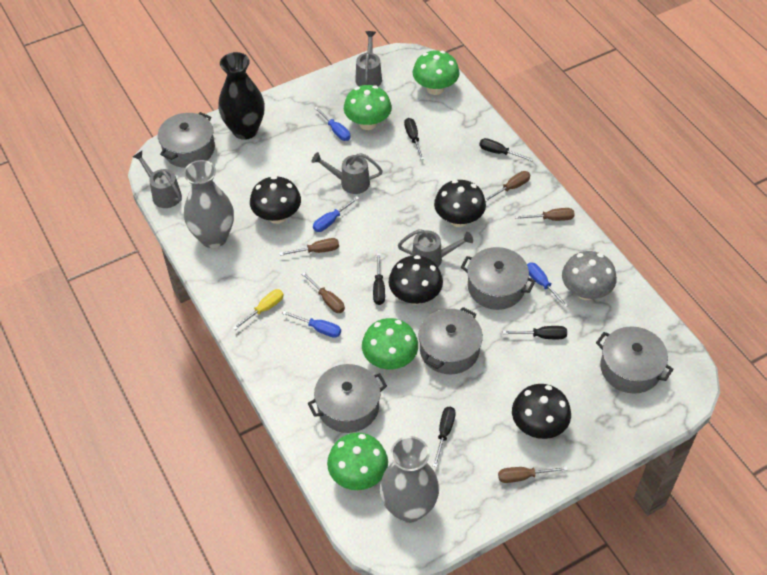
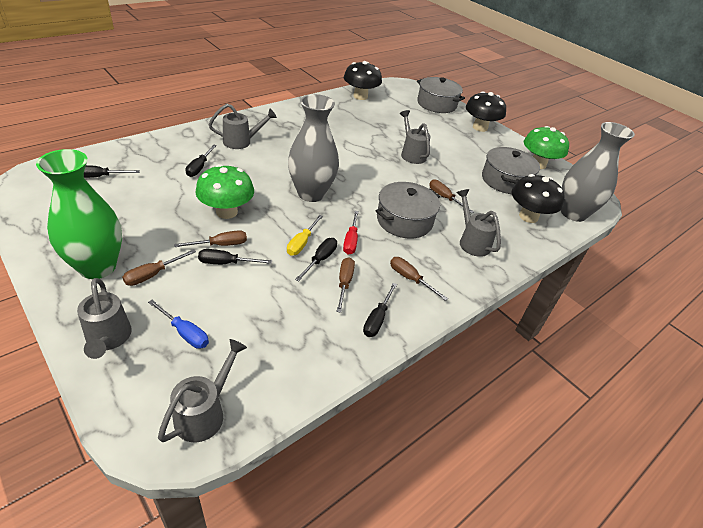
black mushroom: 4 -> 3
black vase: 1 -> 0
blue screwdriver: 4 -> 1
green mushroom: 4 -> 2
green vase: 0 -> 1
grey mushroom: 1 -> 0
grey pot: 5 -> 3
grey watering can: 4 -> 5
red screwdriver: 0 -> 1

